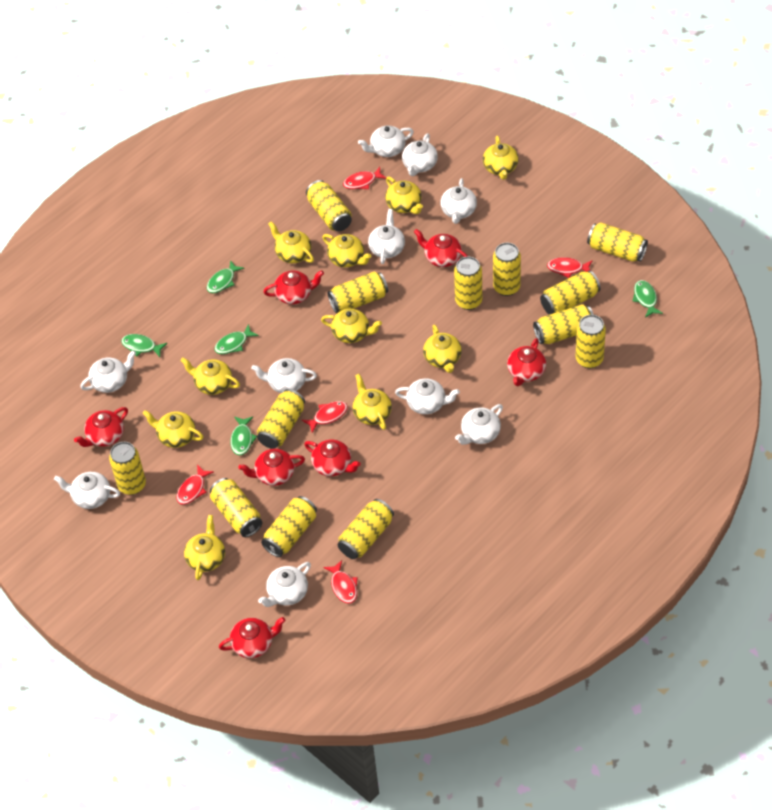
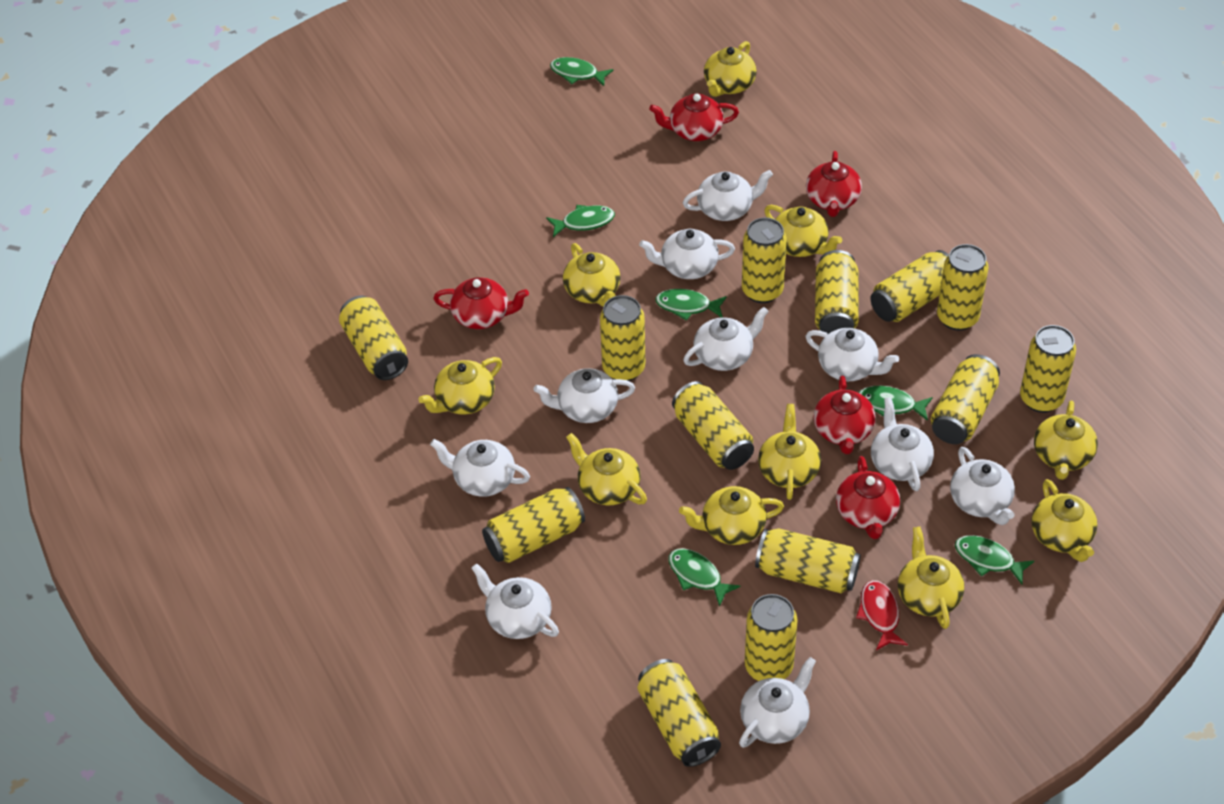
green fish: 5 -> 6
red fish: 5 -> 1
red teapot: 7 -> 5

